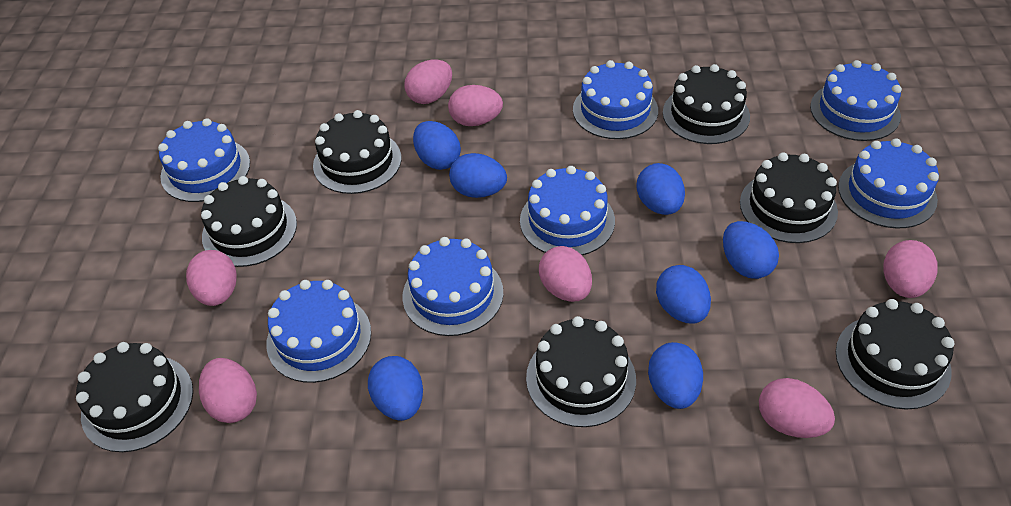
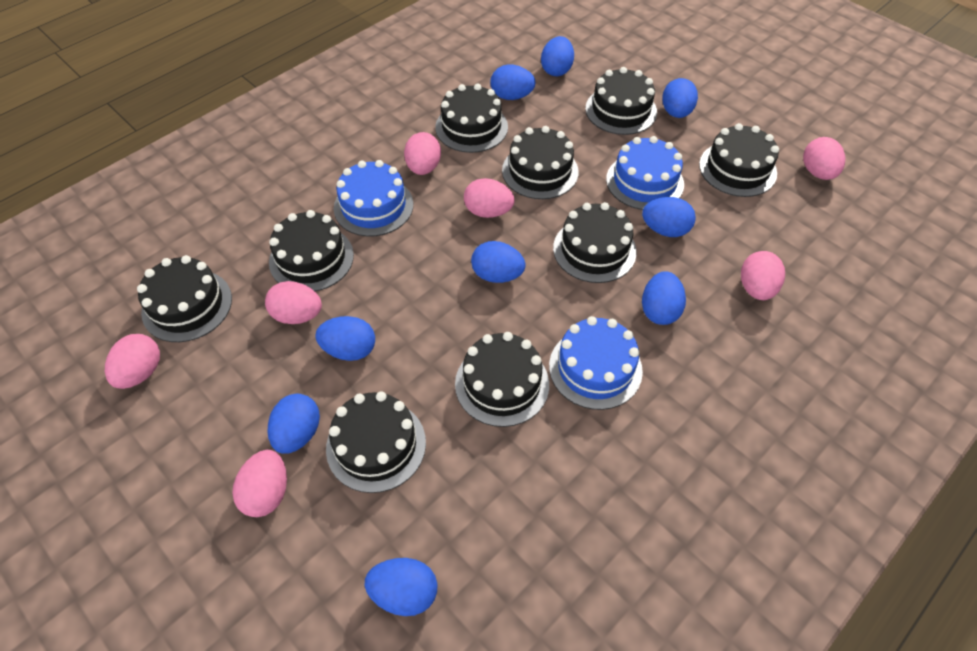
black cake: 7 -> 9
blue cake: 7 -> 3
blue egg: 7 -> 9

